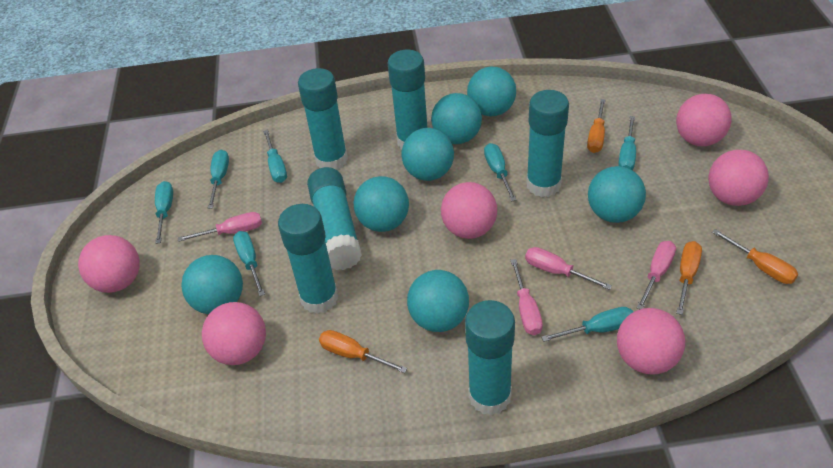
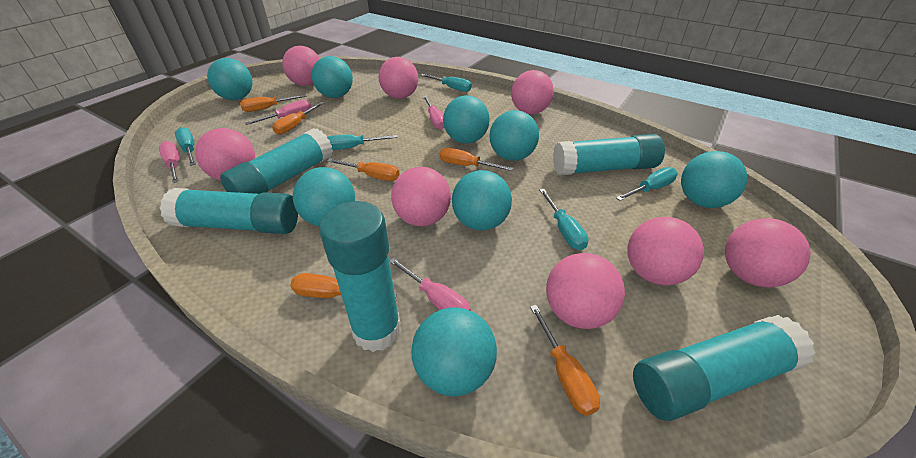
orange screwdriver: 4 -> 6
pink ball: 6 -> 8
turquoise ball: 7 -> 8
turquoise glue stick: 6 -> 5
turquoise screwdriver: 7 -> 5

